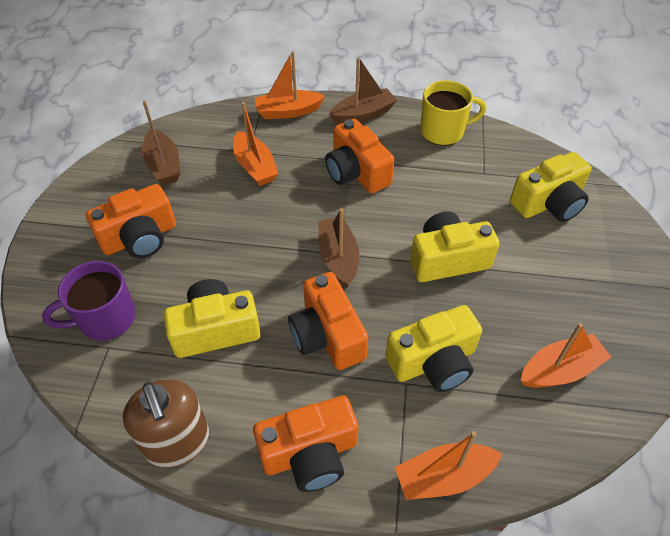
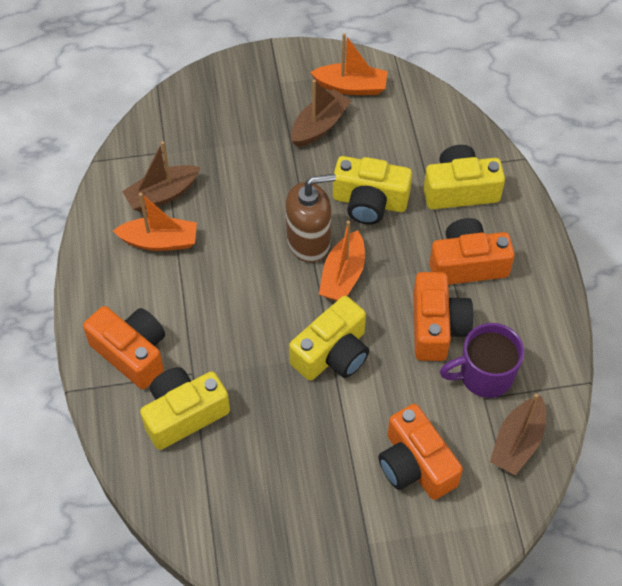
orange boat: 4 -> 3
yellow mug: 1 -> 0

